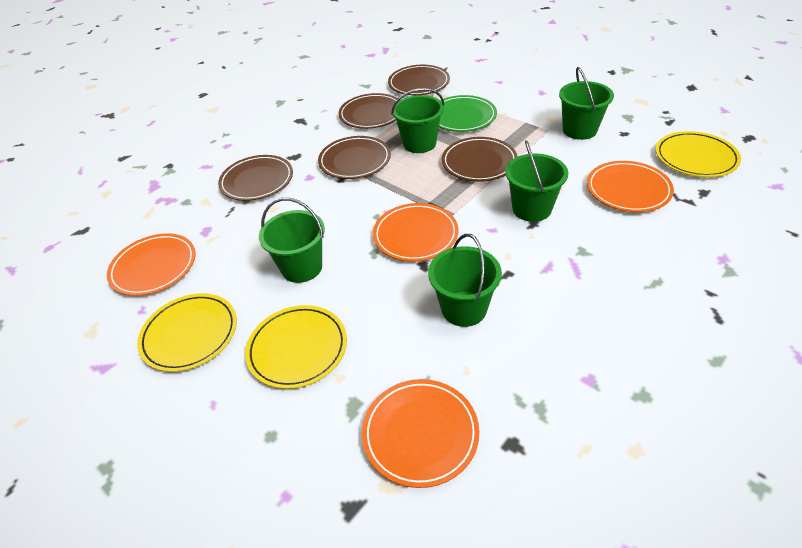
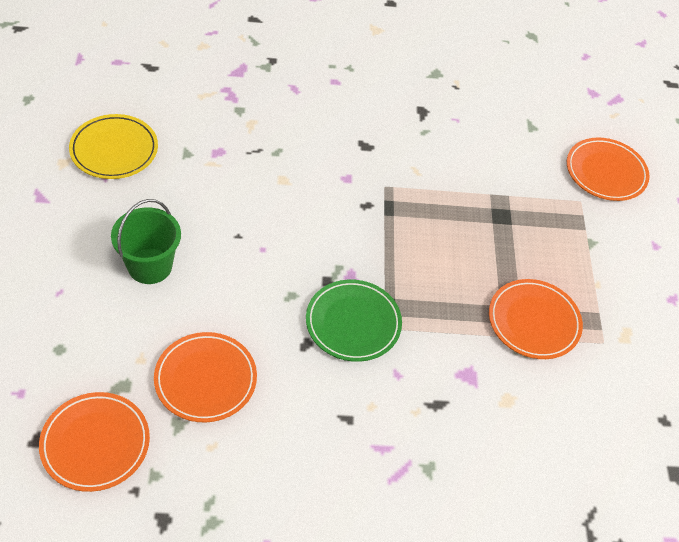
brown plate: 5 -> 0
green bucket: 5 -> 1
yellow plate: 3 -> 1

